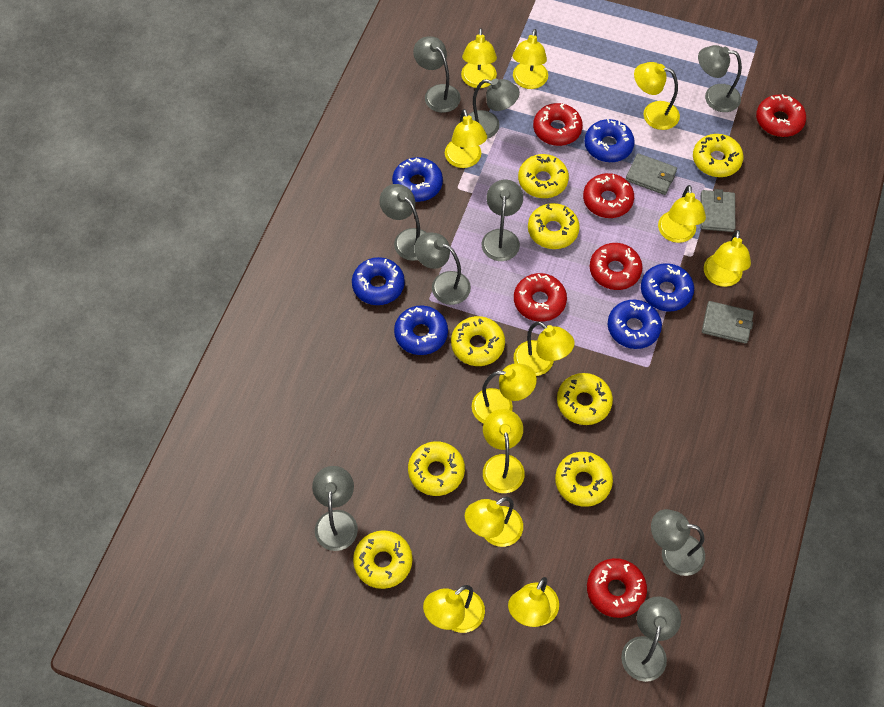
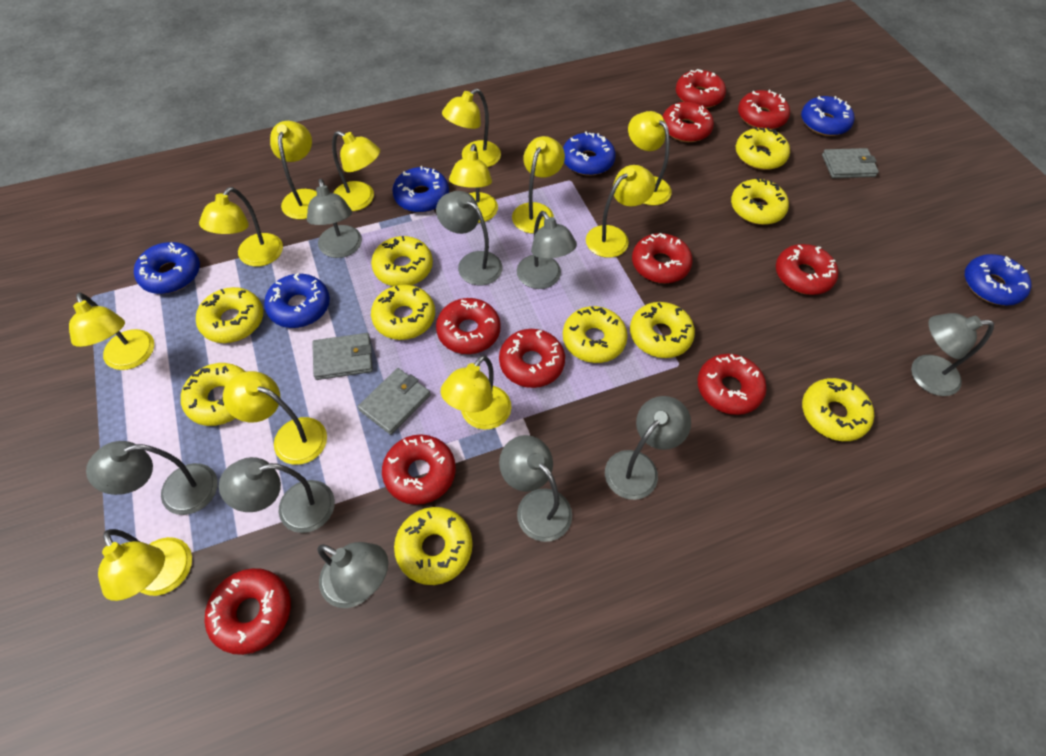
red donut: 6 -> 10
yellow donut: 8 -> 10

